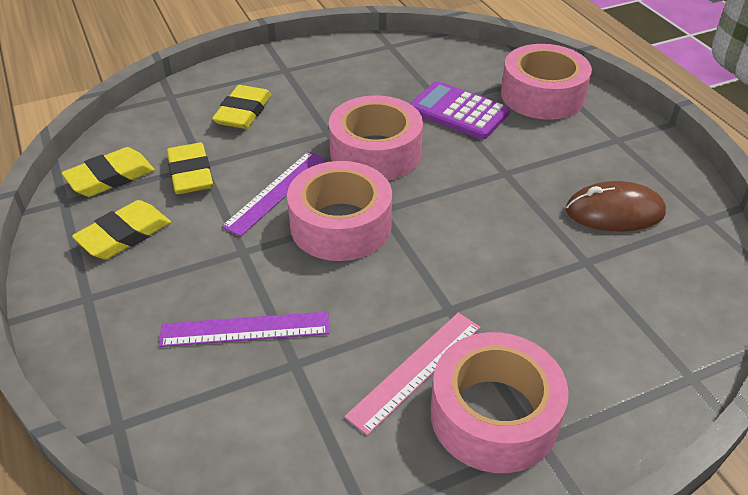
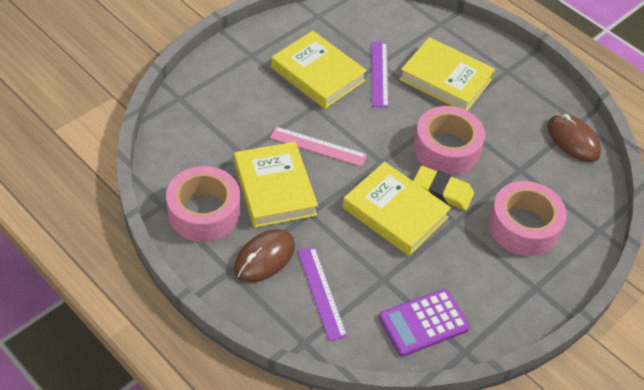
brown mouse: 1 -> 2
pink tape: 4 -> 3
yellow book: 0 -> 4
yellow eraser: 4 -> 1

